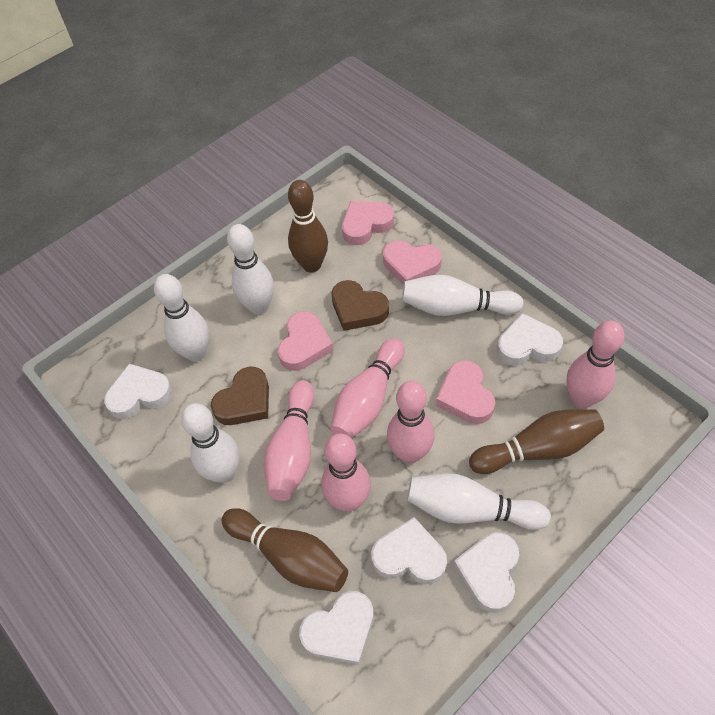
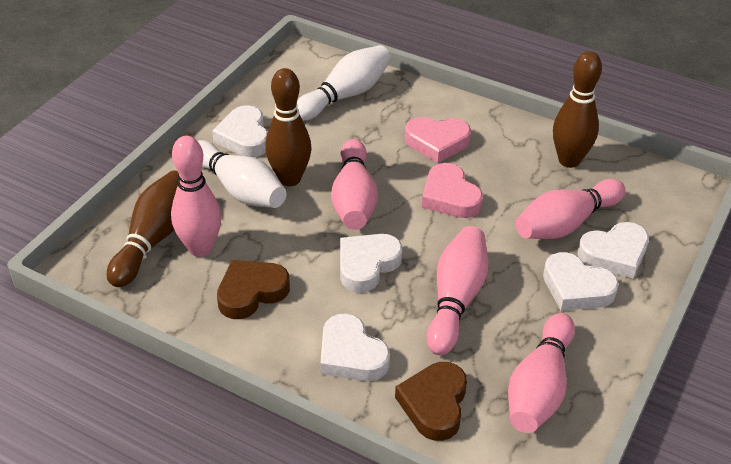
pink heart: 4 -> 2
white bowling pin: 5 -> 2

